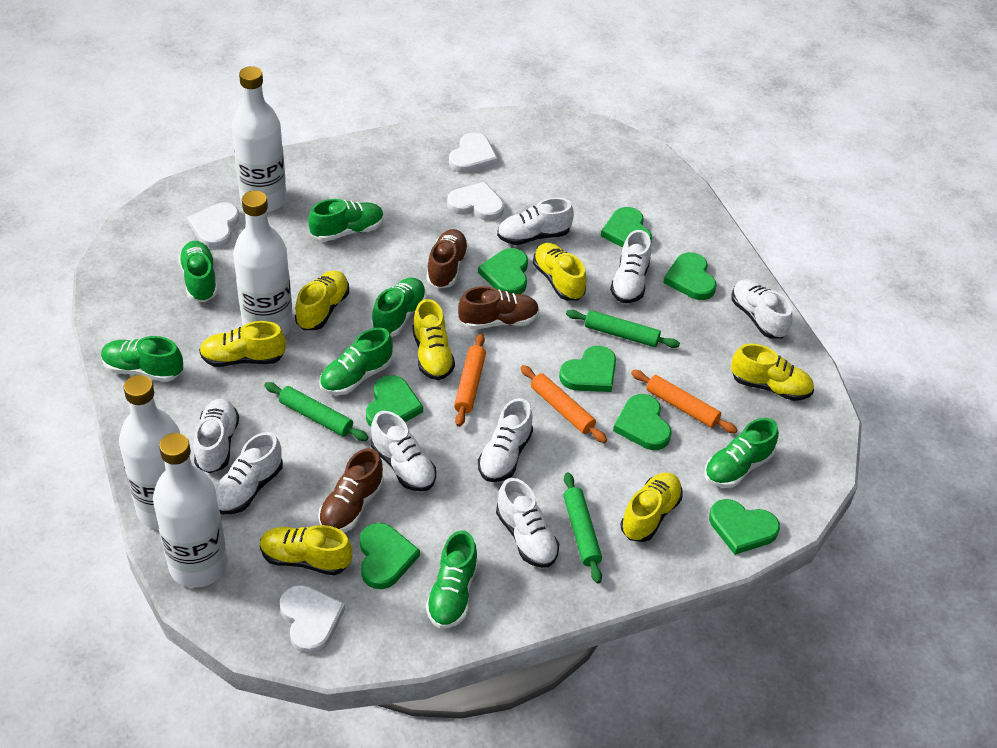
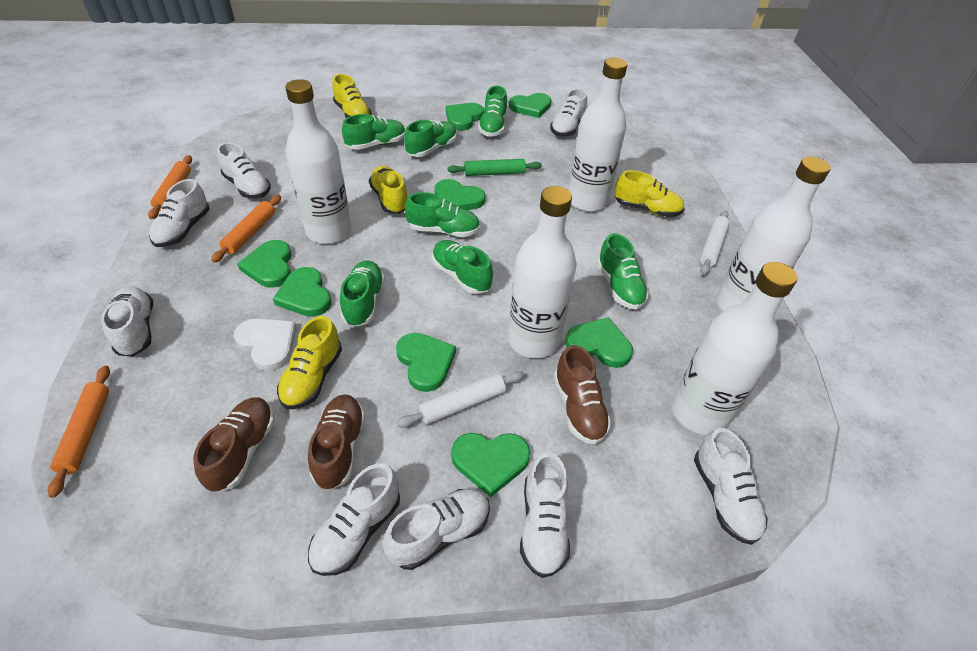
green rolling pin: 3 -> 1
white bottle: 4 -> 5
white heart: 4 -> 1
white rolling pin: 0 -> 2
yellow shoe: 7 -> 4

